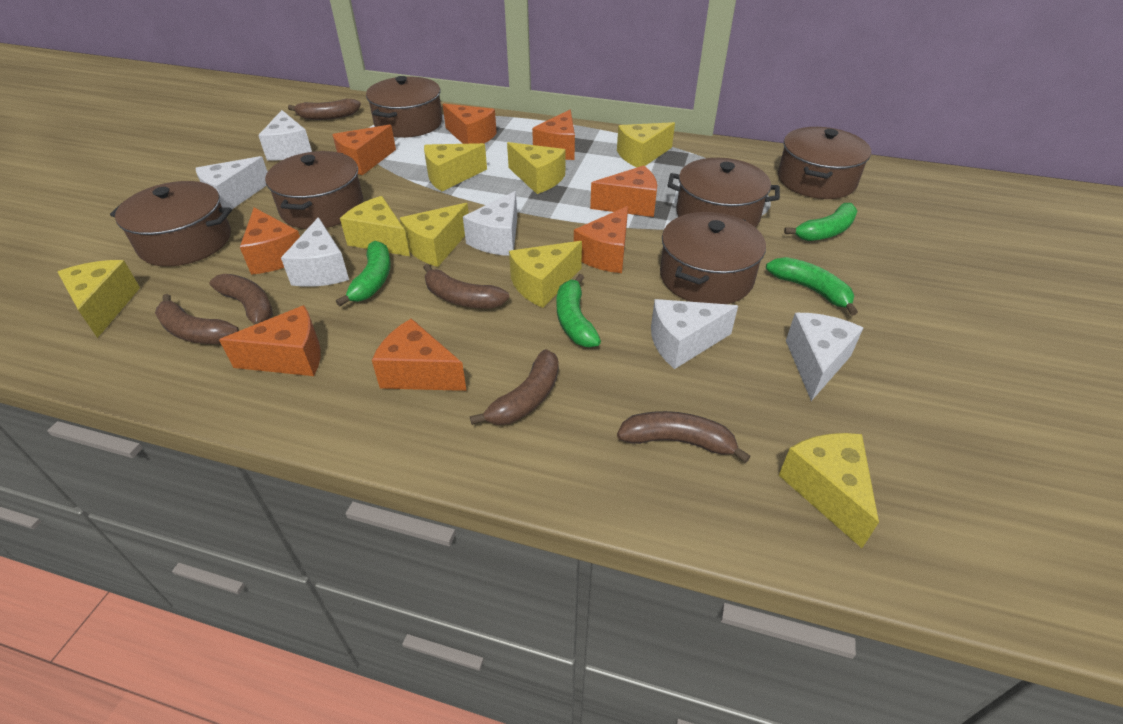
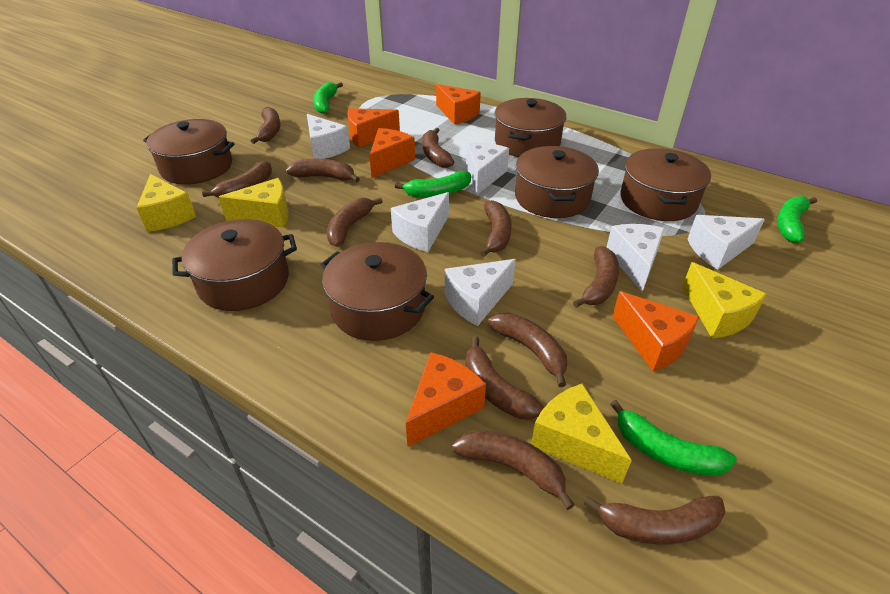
brown banana: 6 -> 11
orange cheese: 8 -> 5
yellow cheese: 8 -> 4

